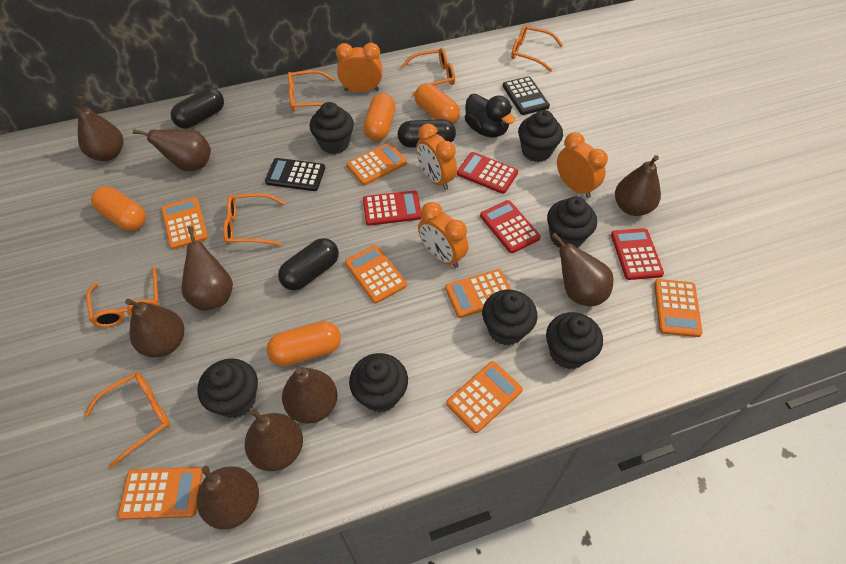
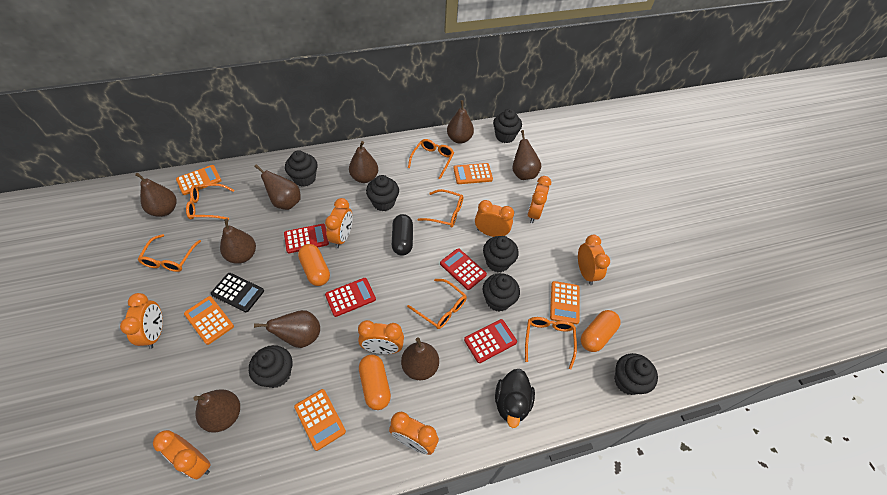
black calculator: 2 -> 1
black capsule: 3 -> 1
orange calculator: 7 -> 5
orange capsule: 4 -> 3
orange clock: 4 -> 8

